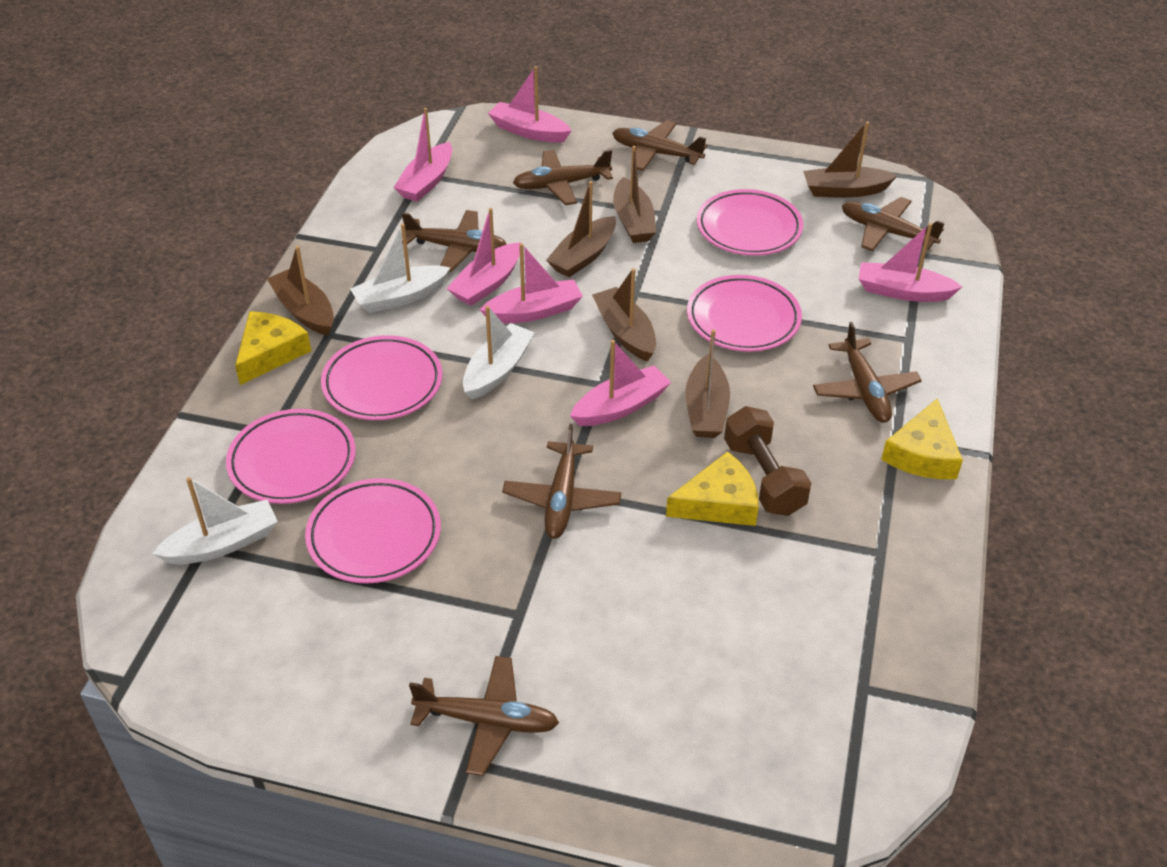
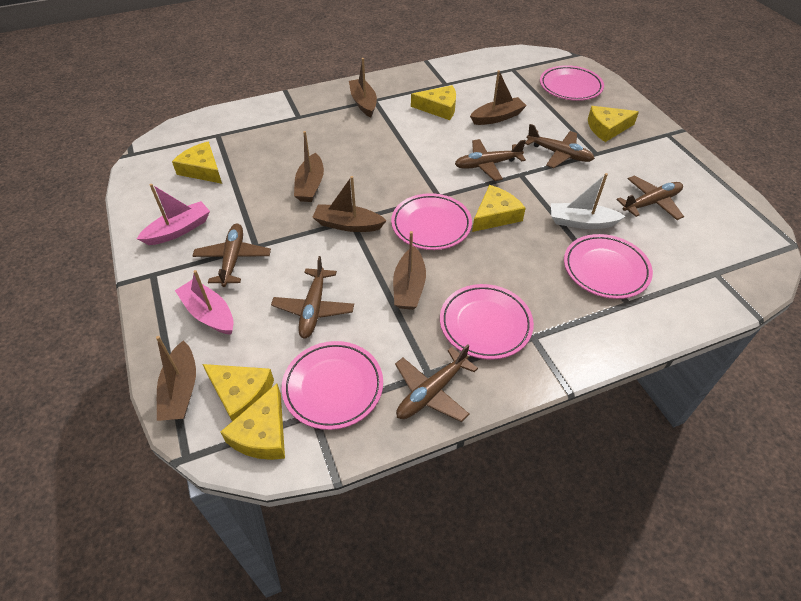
brown dumbbell: 1 -> 0
brown plane: 7 -> 6
pink boat: 6 -> 2
white boat: 3 -> 1
yellow cheese: 3 -> 6

